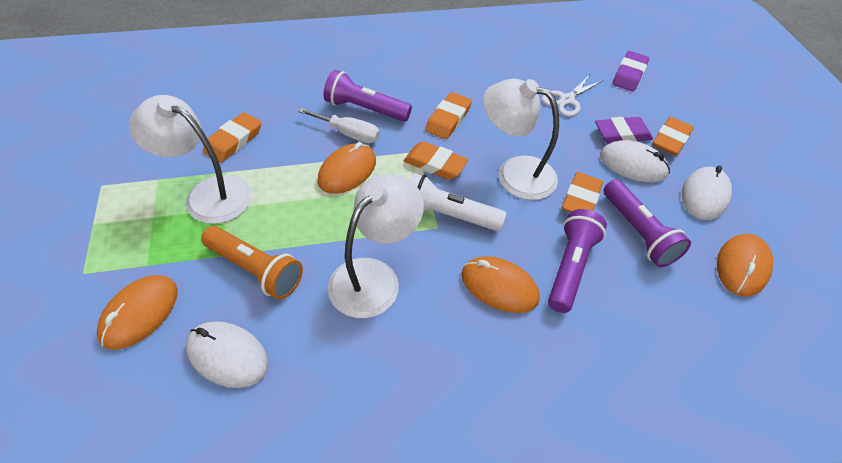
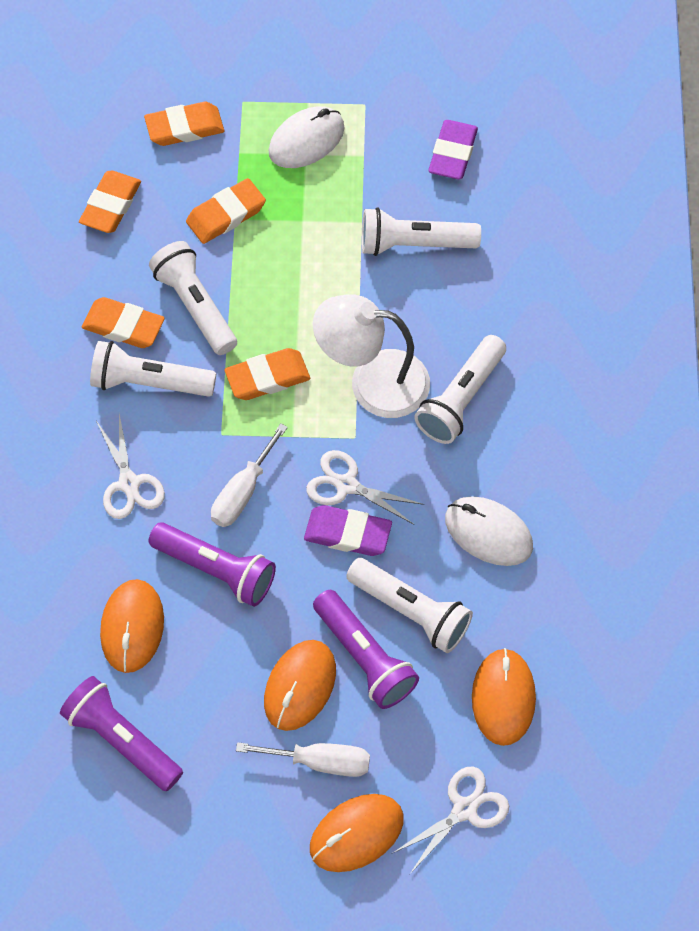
orange flashlight: 1 -> 0
white flashlight: 1 -> 5
white lamp: 3 -> 1
white mouse: 3 -> 2
white scissors: 1 -> 3
white screwdriver: 1 -> 2

